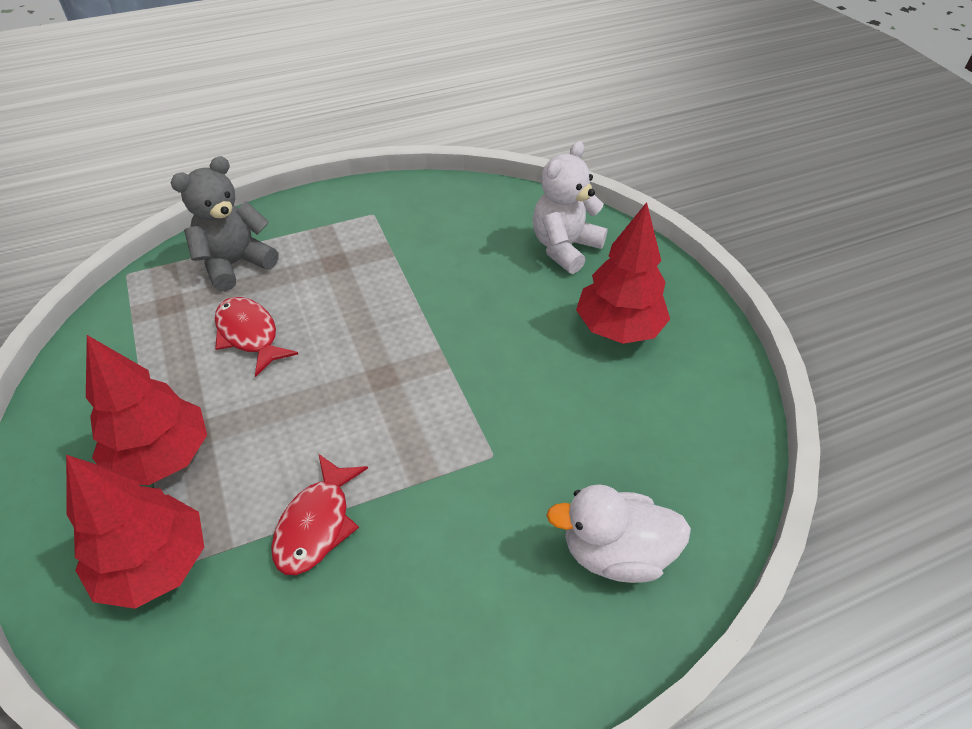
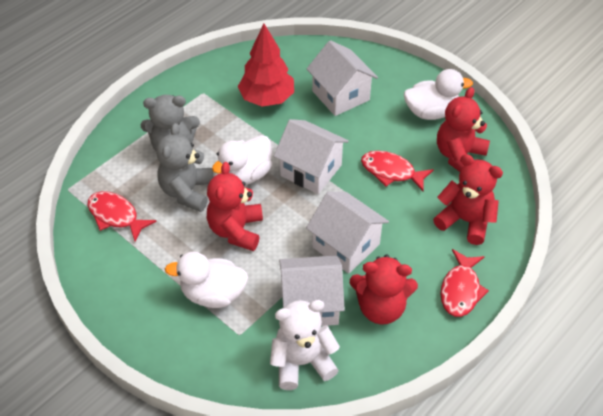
grey teddy bear: 1 -> 2
red fish: 2 -> 3
red teddy bear: 0 -> 4
red tree: 3 -> 1
white duck: 1 -> 3
white house: 0 -> 4

